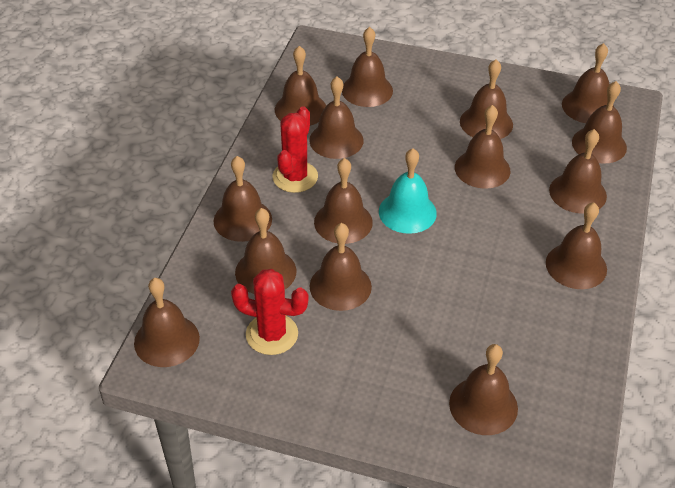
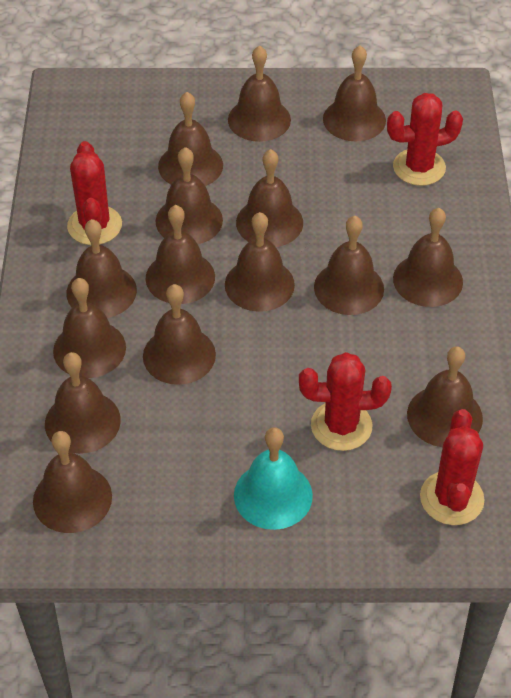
red cactus: 2 -> 4

